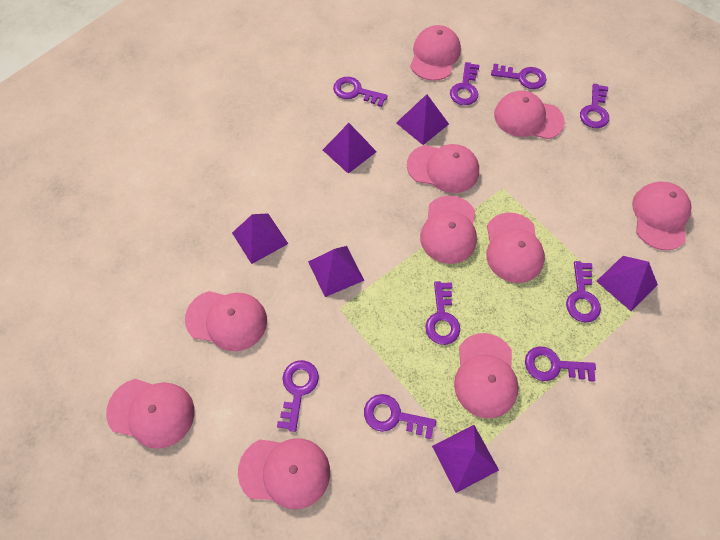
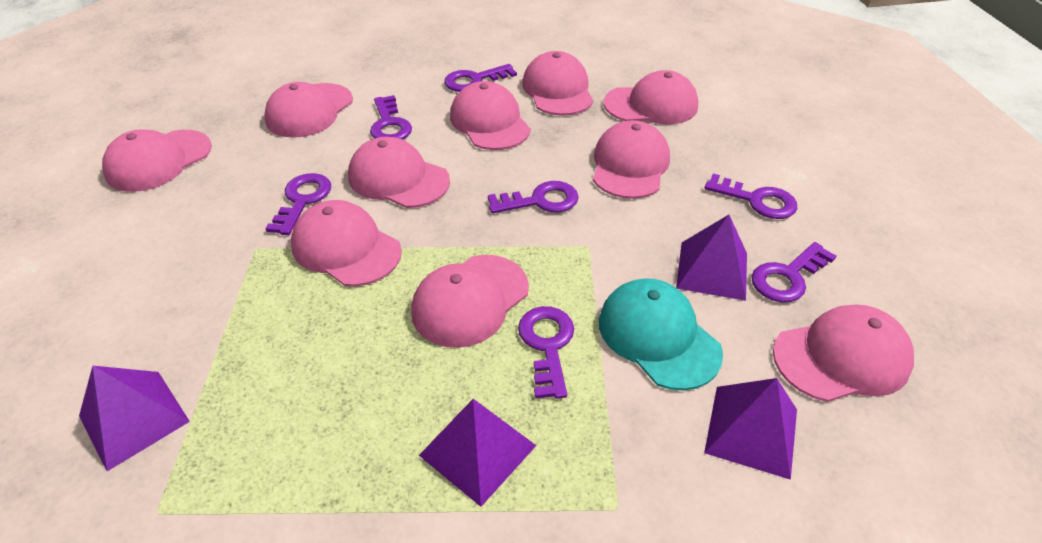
purple key: 9 -> 7
purple pyramid: 6 -> 4
turquoise cap: 0 -> 1

